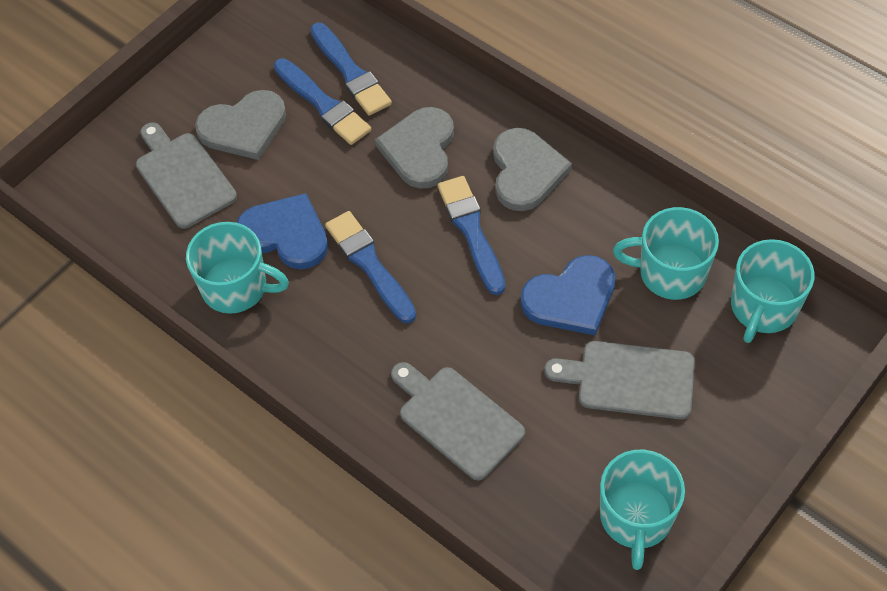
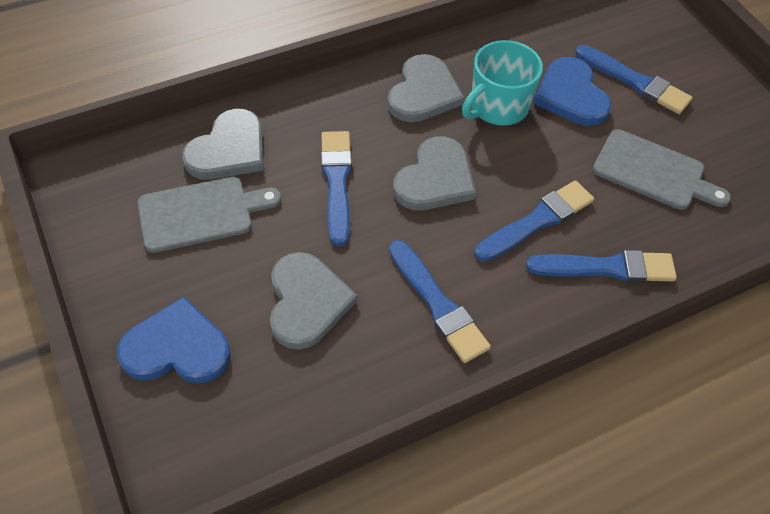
blue brush: 4 -> 5
grey cutting board: 3 -> 2
grey heart: 3 -> 4
turquoise mug: 4 -> 1

